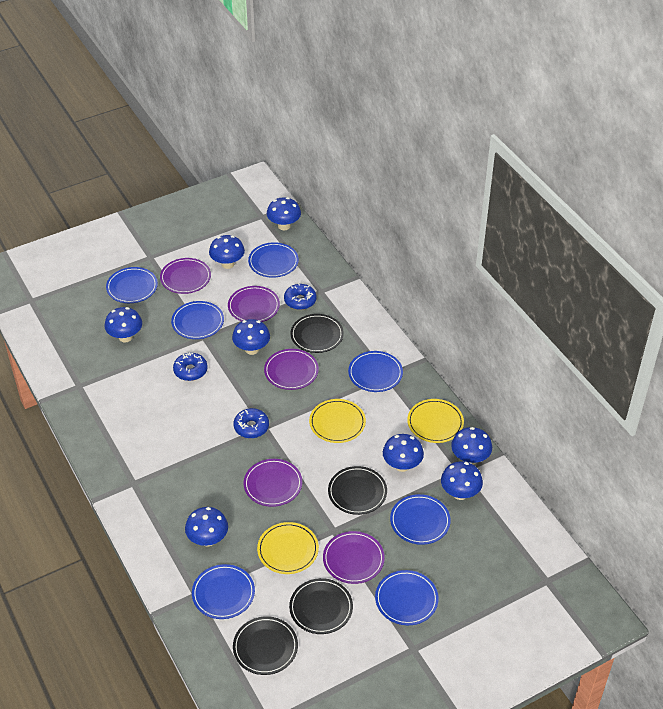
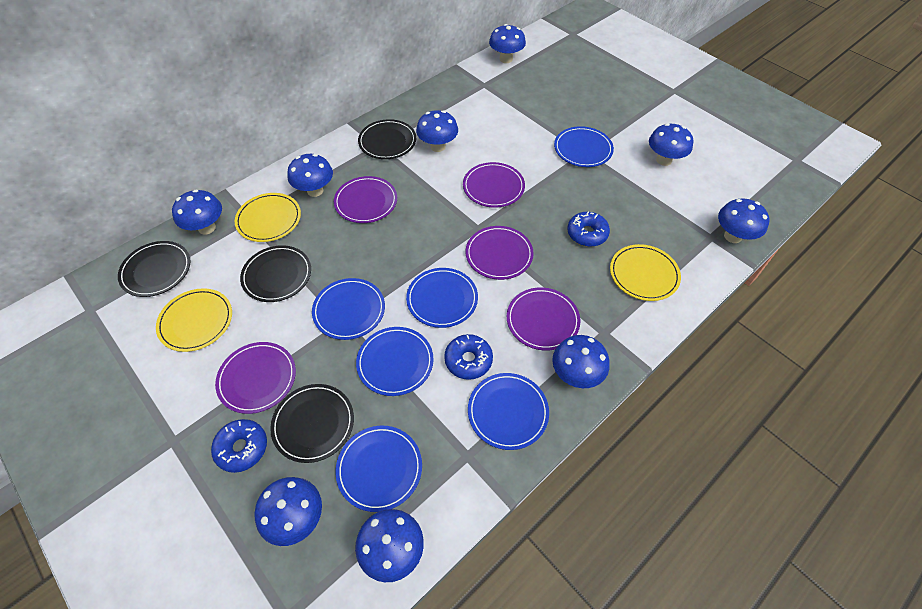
blue mushroom: 8 -> 9
blue plate: 7 -> 6

